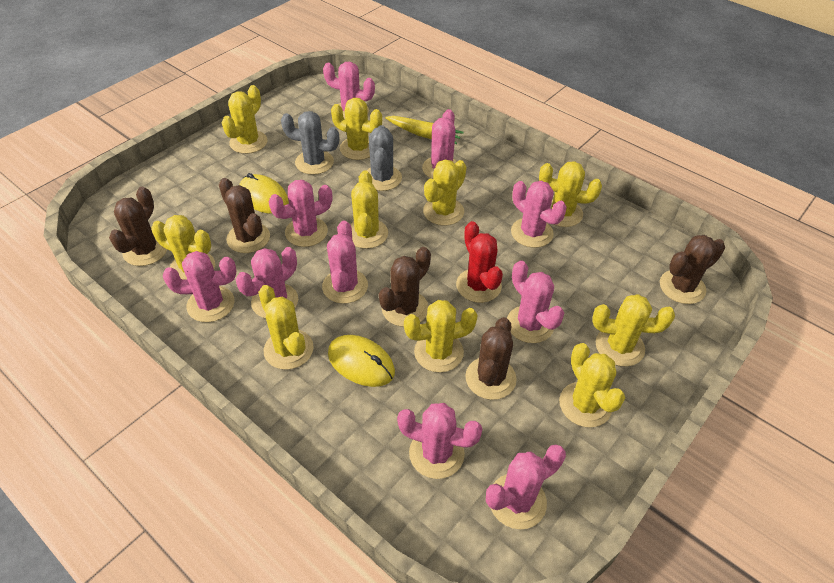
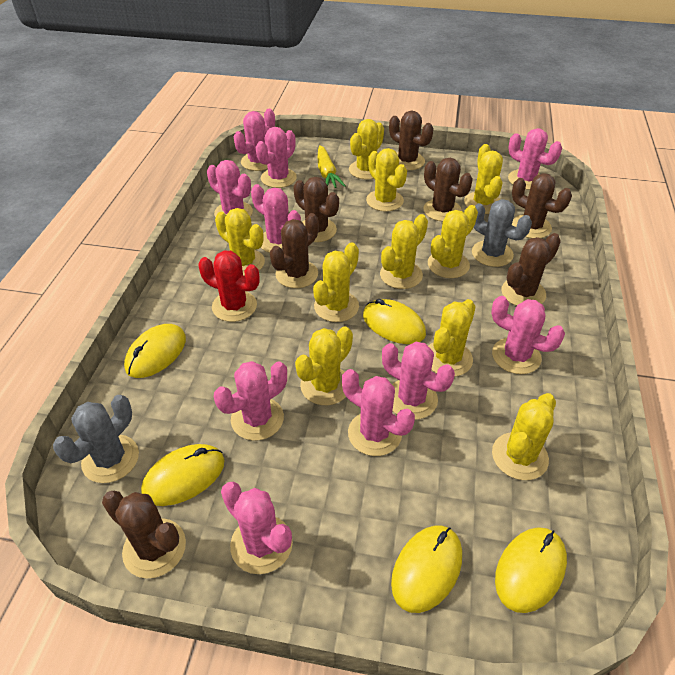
brown cactus: 5 -> 7
yellow mouse: 2 -> 5

